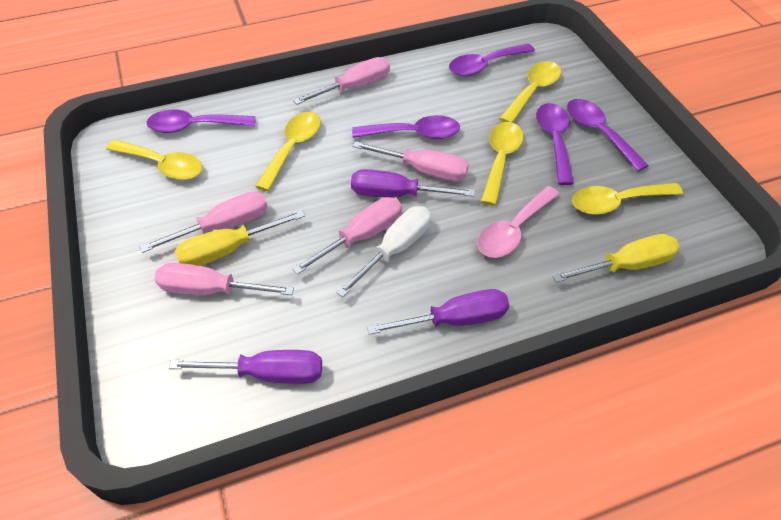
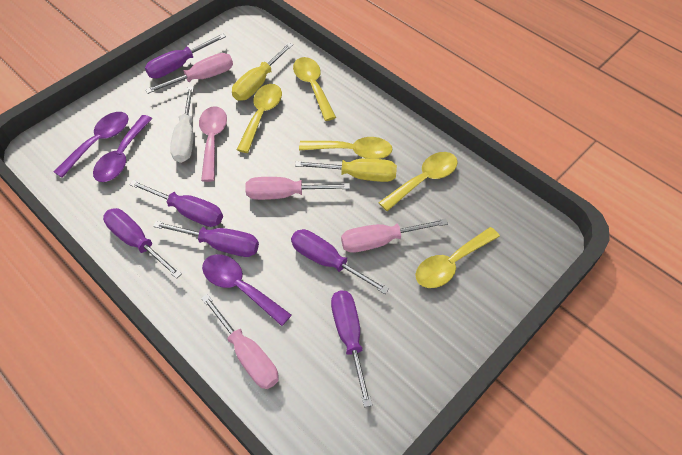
pink screwdriver: 5 -> 4
purple screwdriver: 3 -> 6
purple spoon: 5 -> 3

